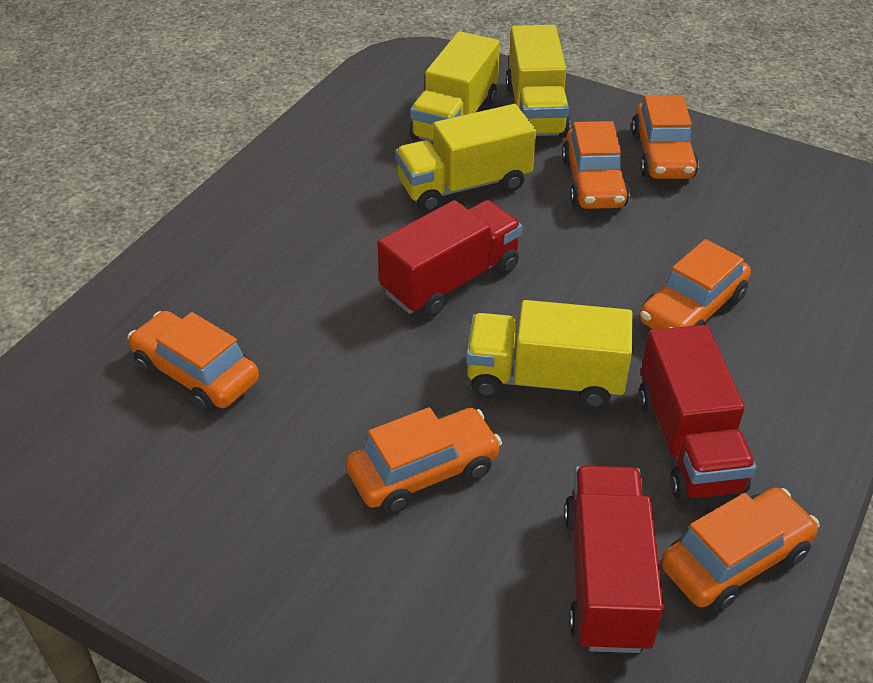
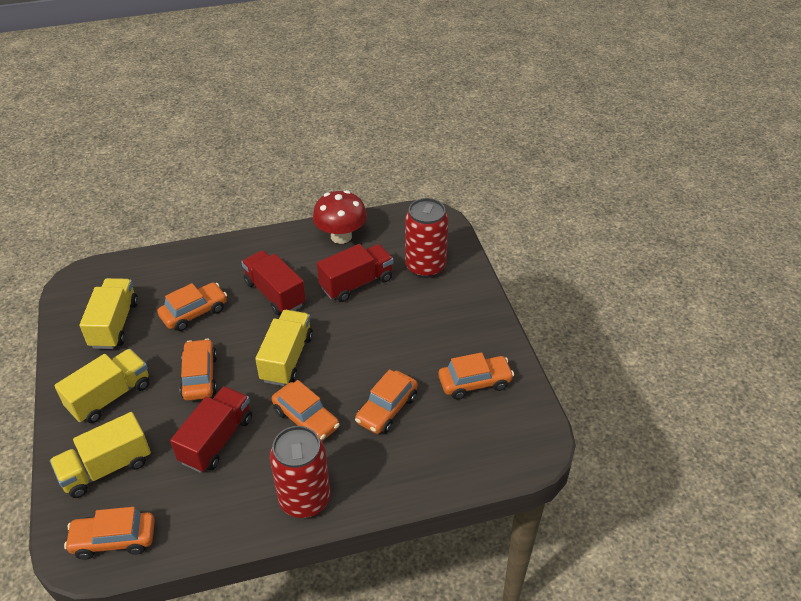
red can: 0 -> 2
red mushroom: 0 -> 1

